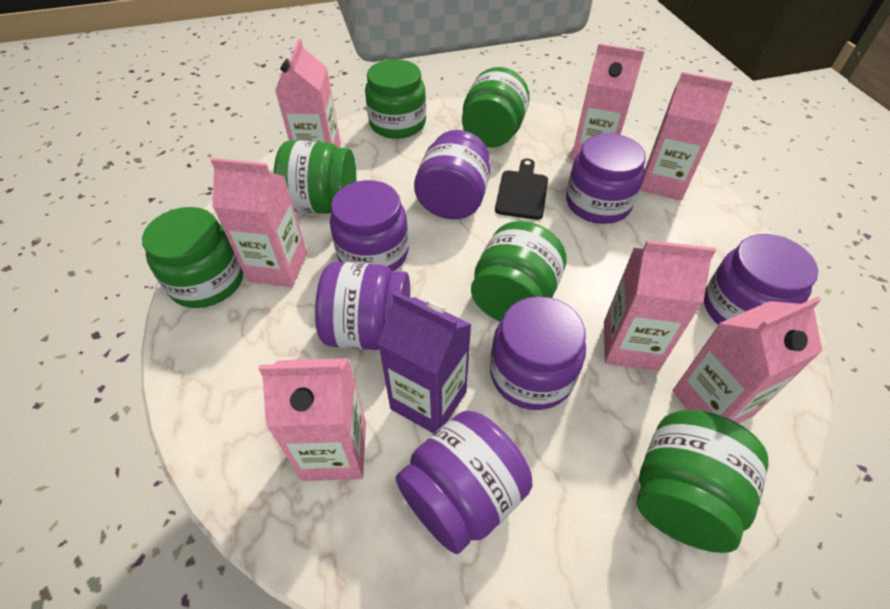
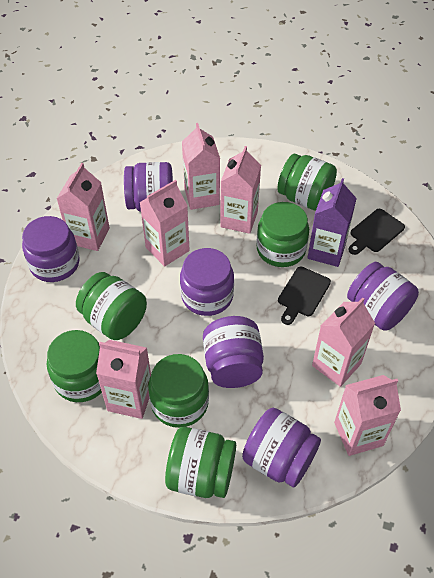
black cutting board: 1 -> 2
purple jar: 7 -> 6

